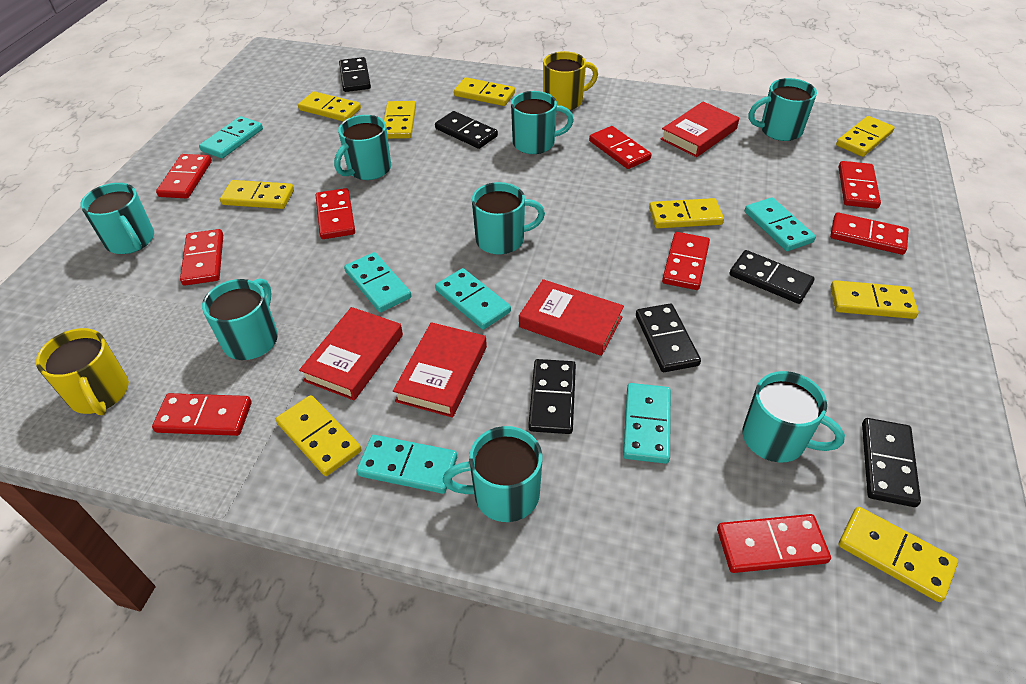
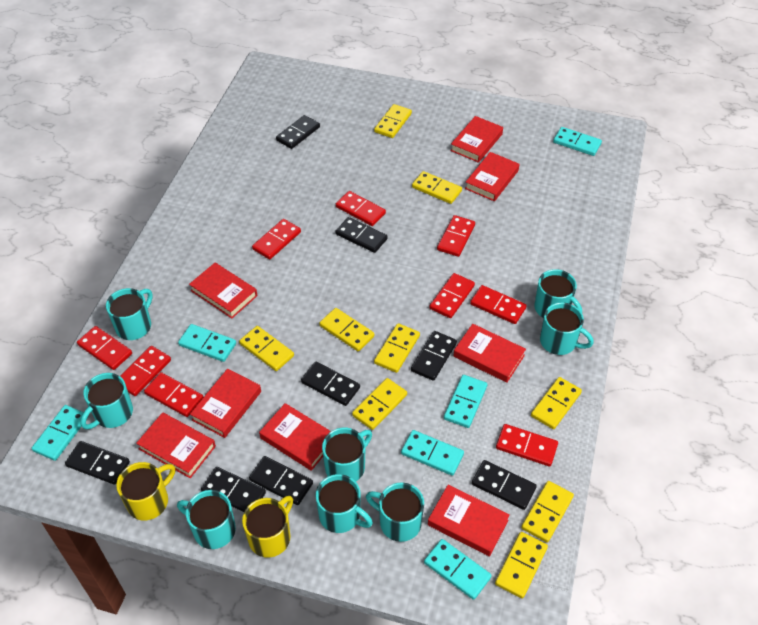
black domino: 6 -> 8
red book: 4 -> 8

